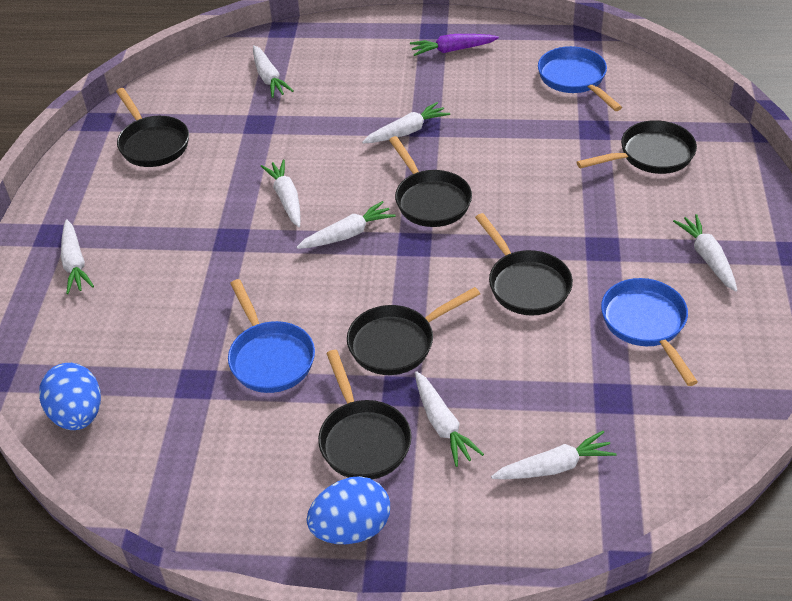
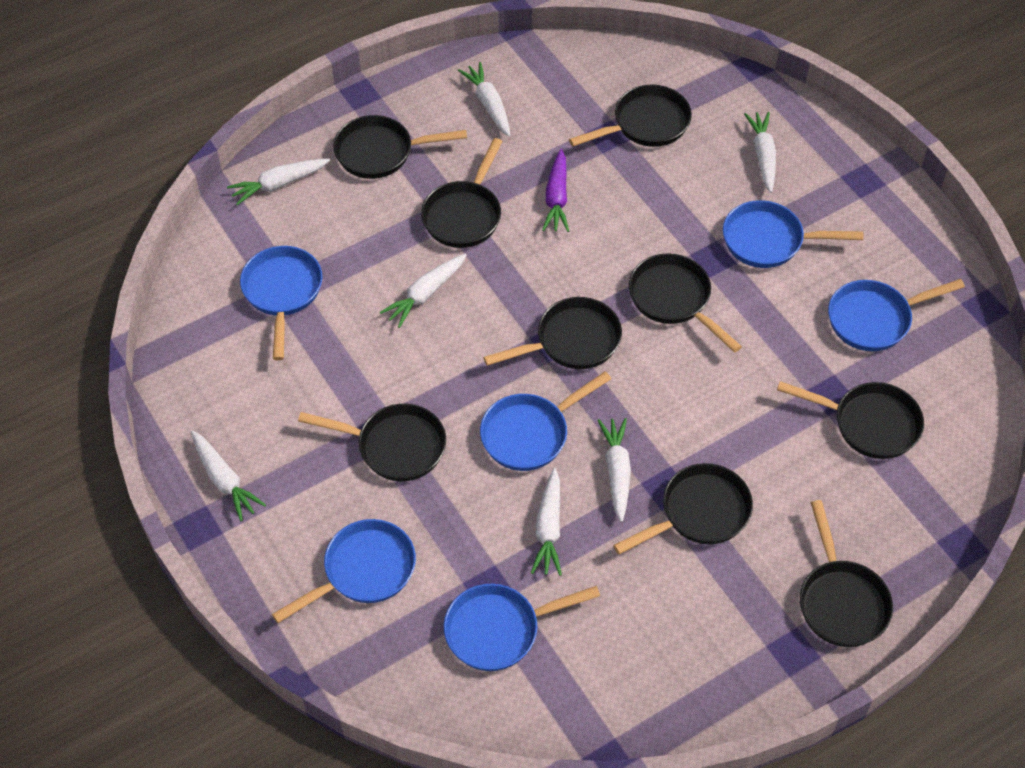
black pan: 6 -> 9
blue egg: 2 -> 0
blue pan: 3 -> 6
white carrot: 8 -> 7

